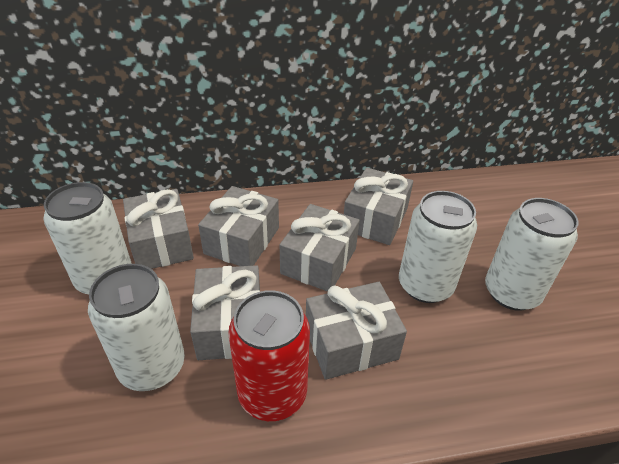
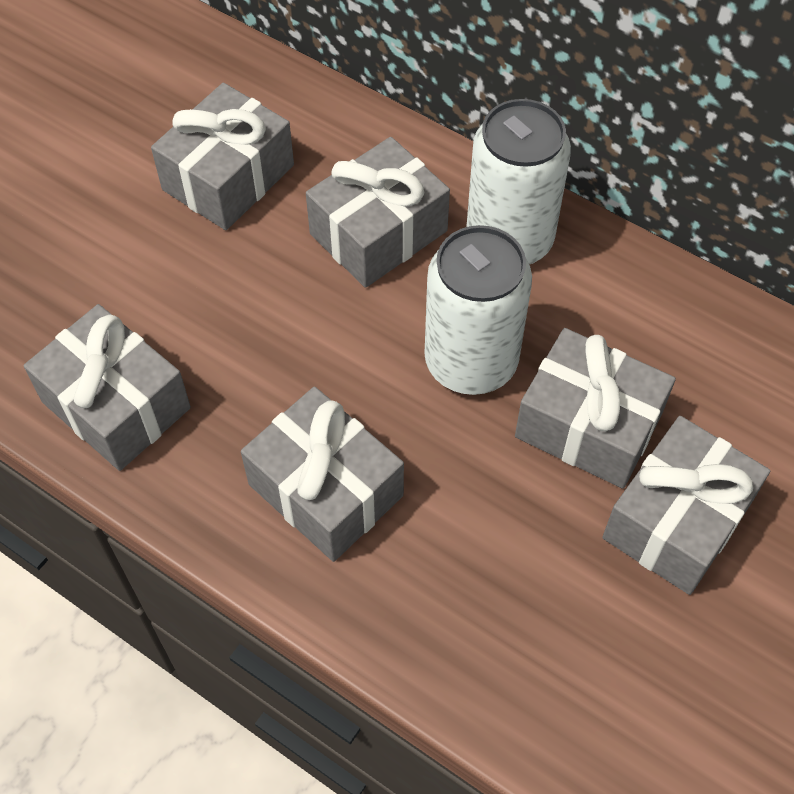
red can: 1 -> 0
white can: 4 -> 2

